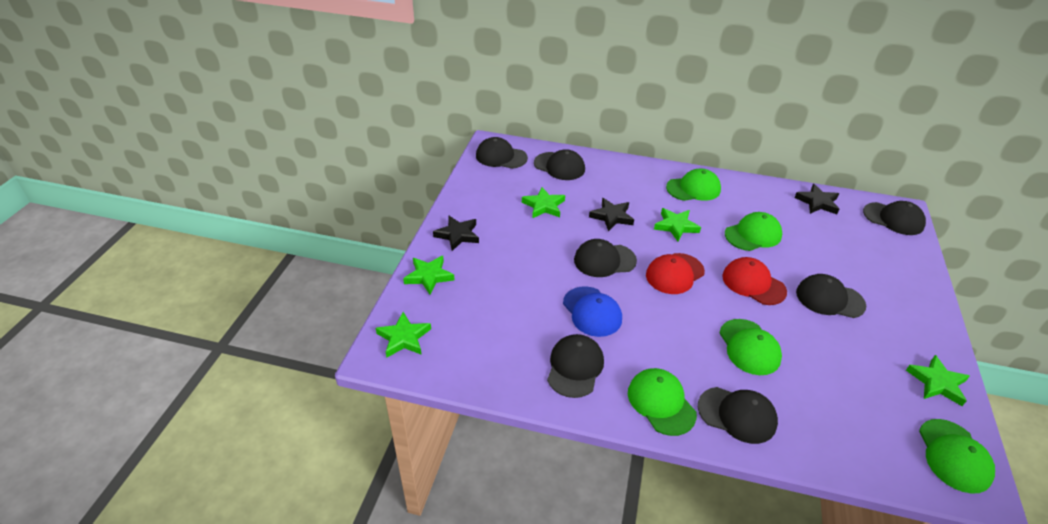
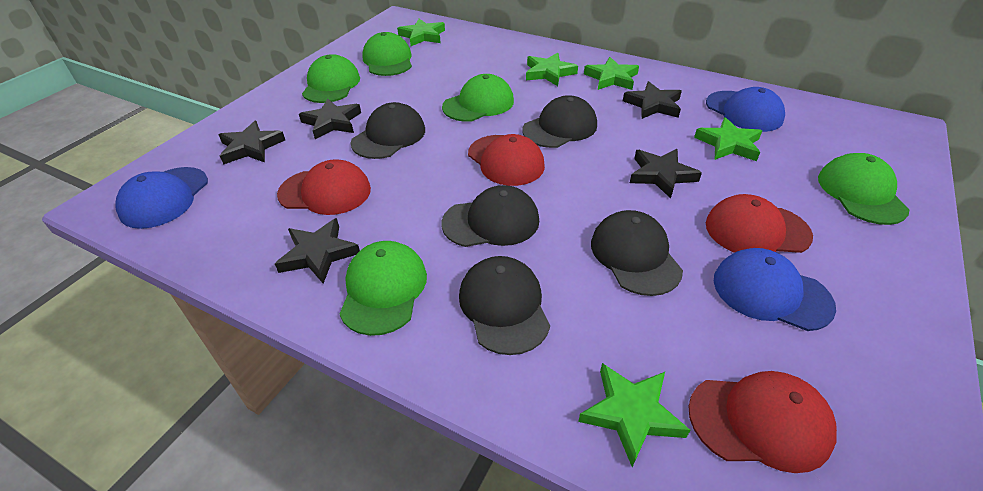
black cap: 7 -> 5
black star: 3 -> 5
blue cap: 1 -> 3
red cap: 2 -> 4

